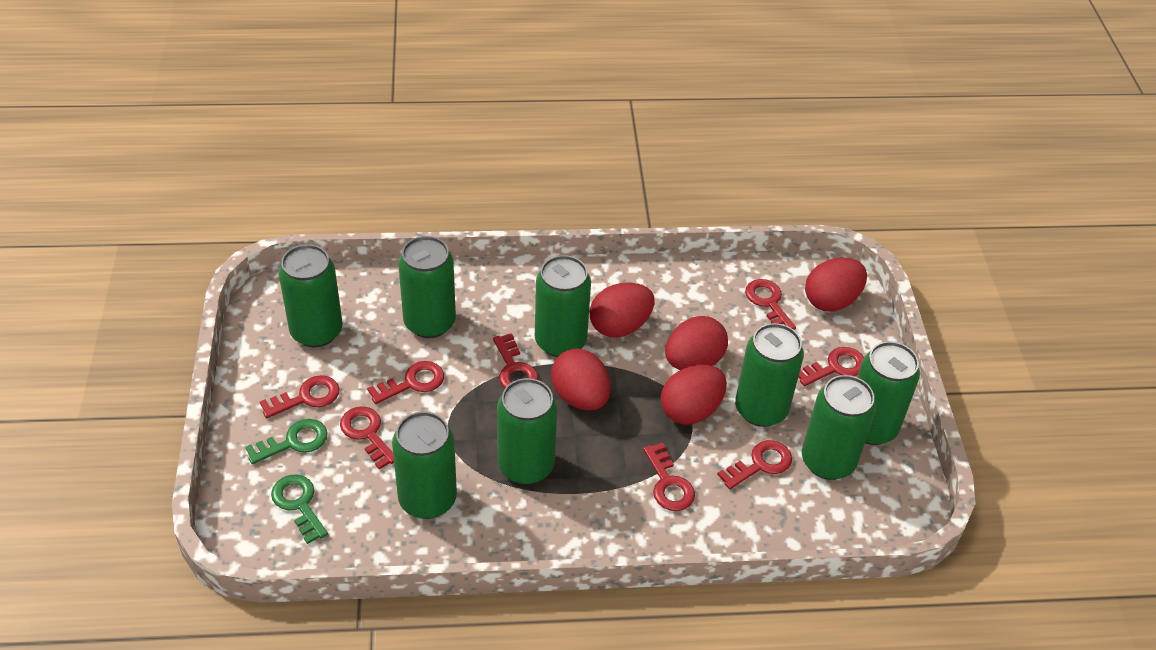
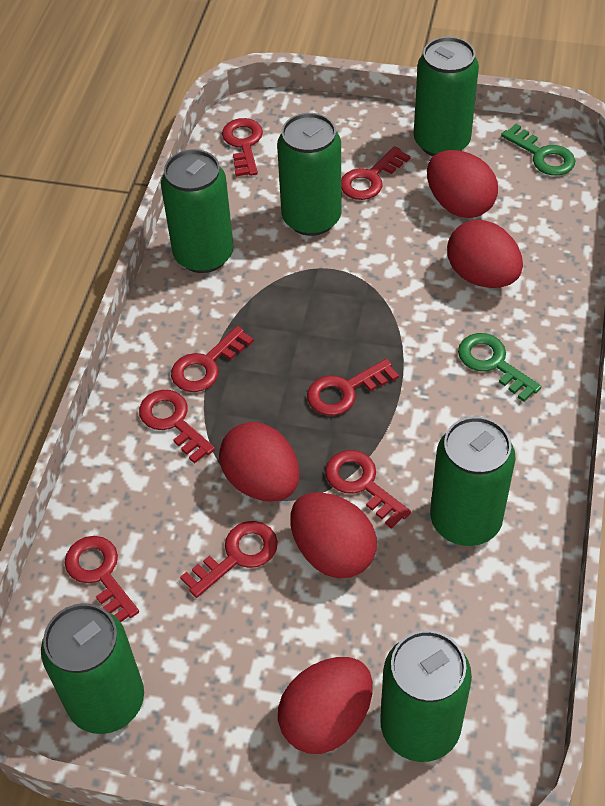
green can: 8 -> 6

